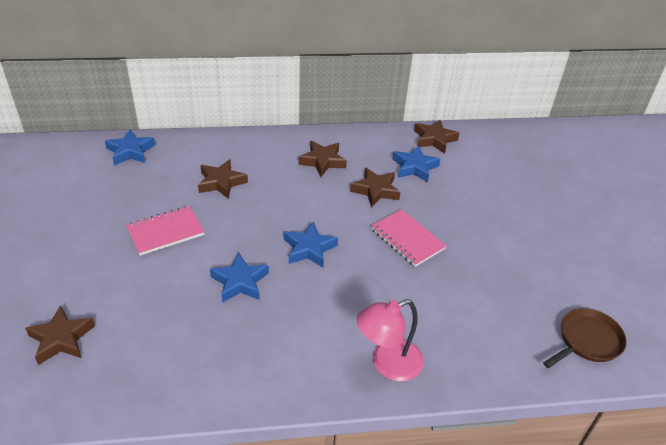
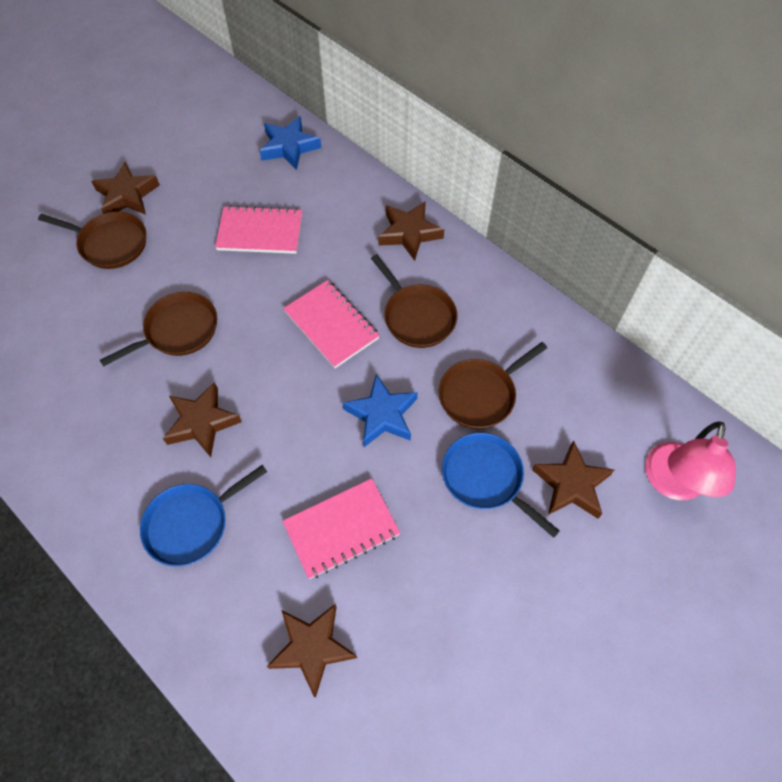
blue pan: 0 -> 2
blue star: 4 -> 2
brown pan: 1 -> 4
pink notebook: 2 -> 3

